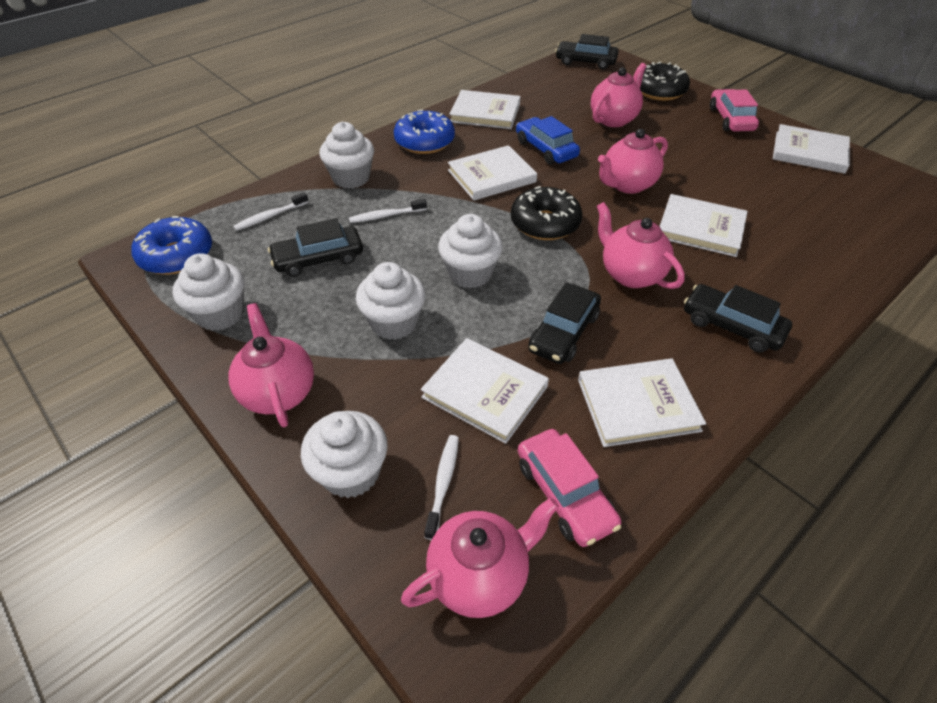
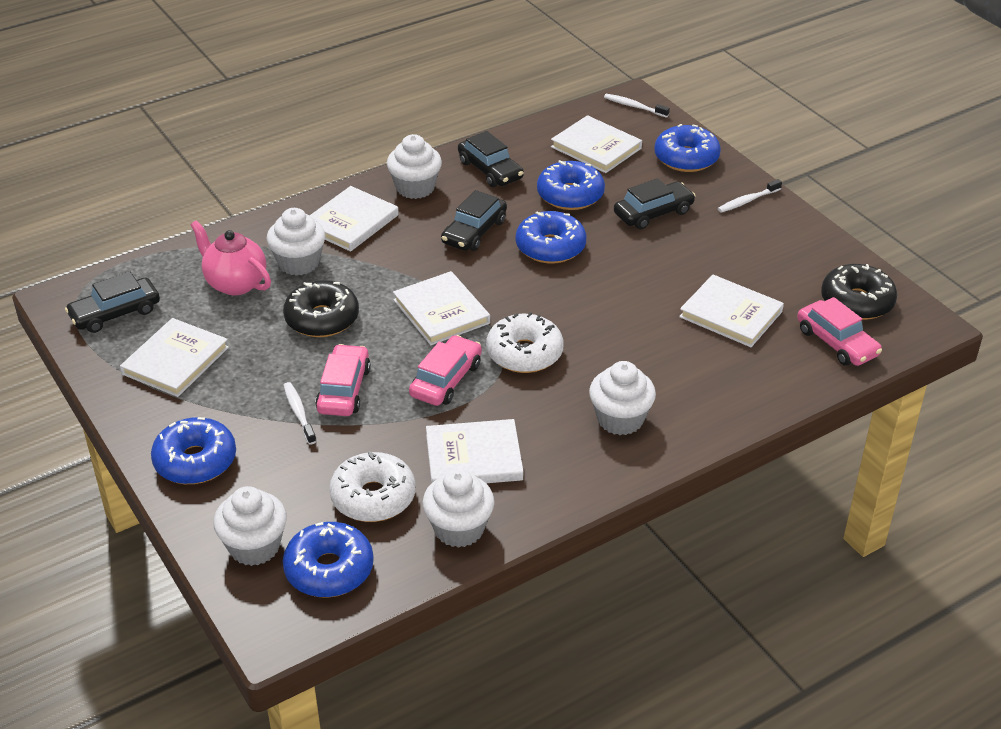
blue car: 1 -> 0
blue donut: 2 -> 5
pink car: 2 -> 3
pink teapot: 5 -> 1
white donut: 0 -> 2

